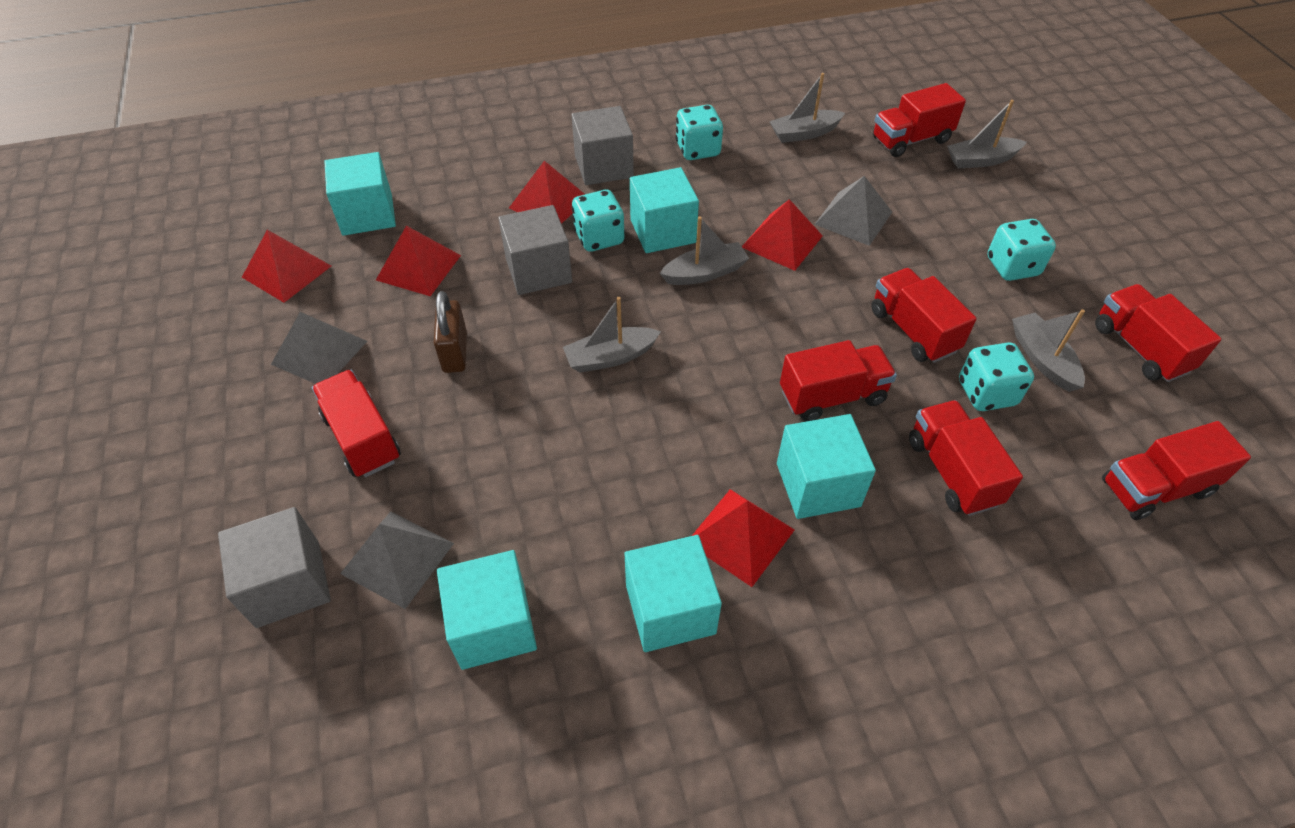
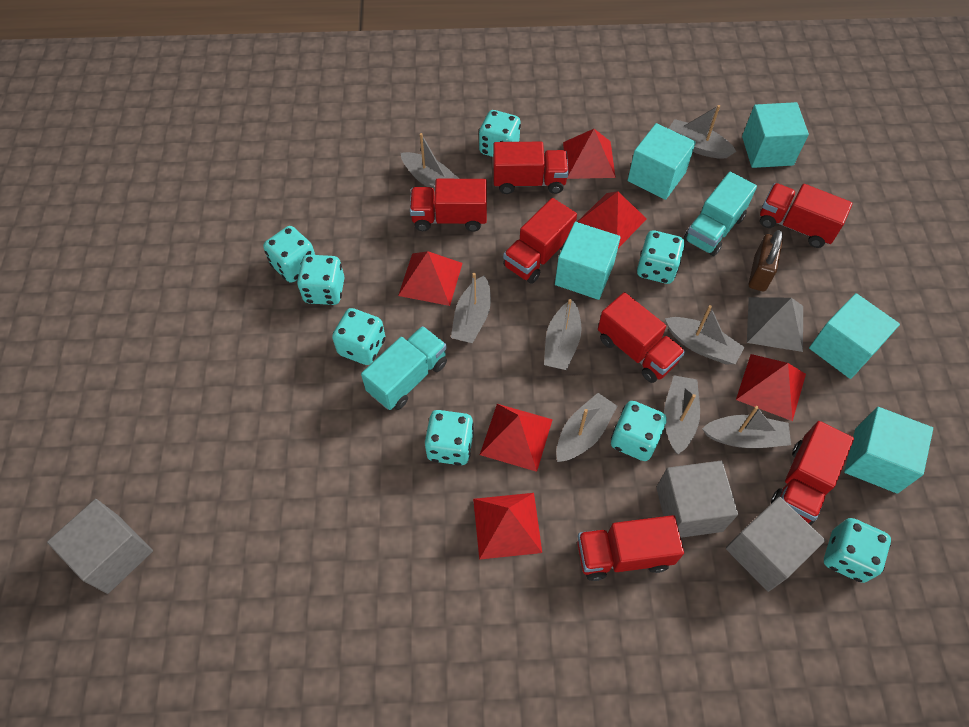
grey boat: 5 -> 8
grey pyramid: 3 -> 1
red pyramid: 5 -> 6
turquoise dice: 4 -> 8
turquoise truck: 0 -> 2

